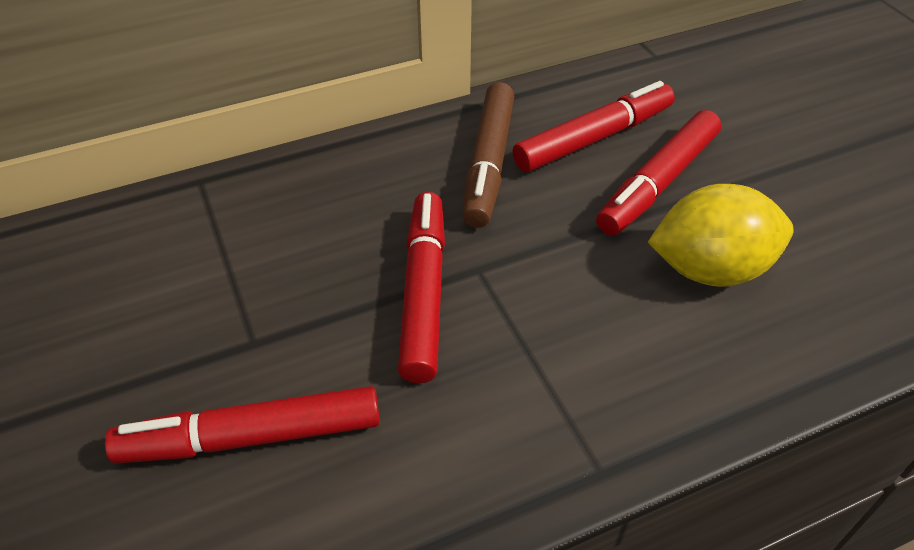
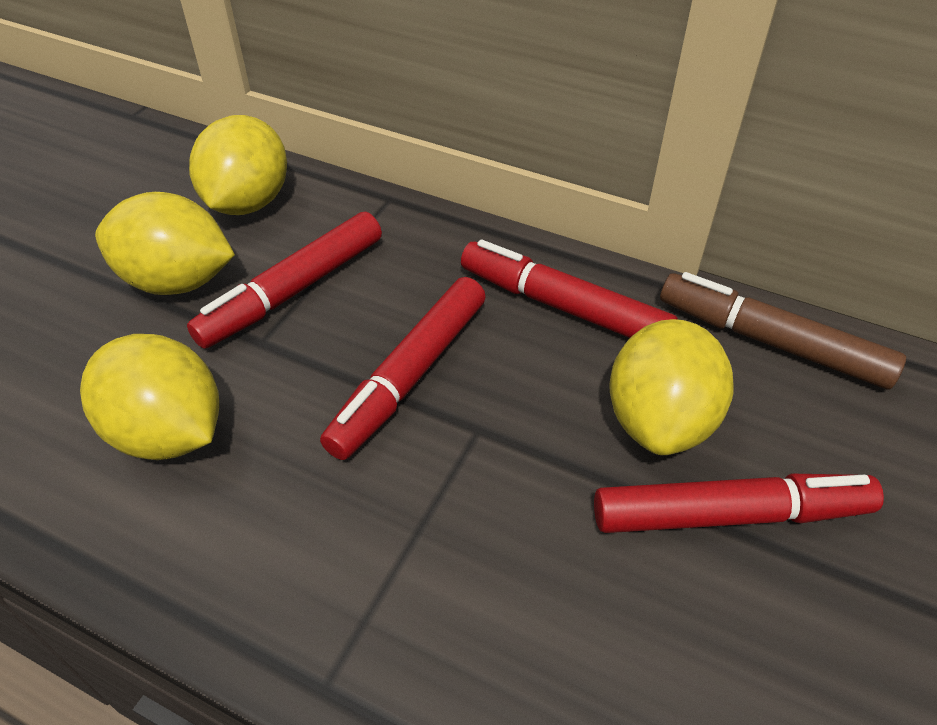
yellow lemon: 1 -> 4

